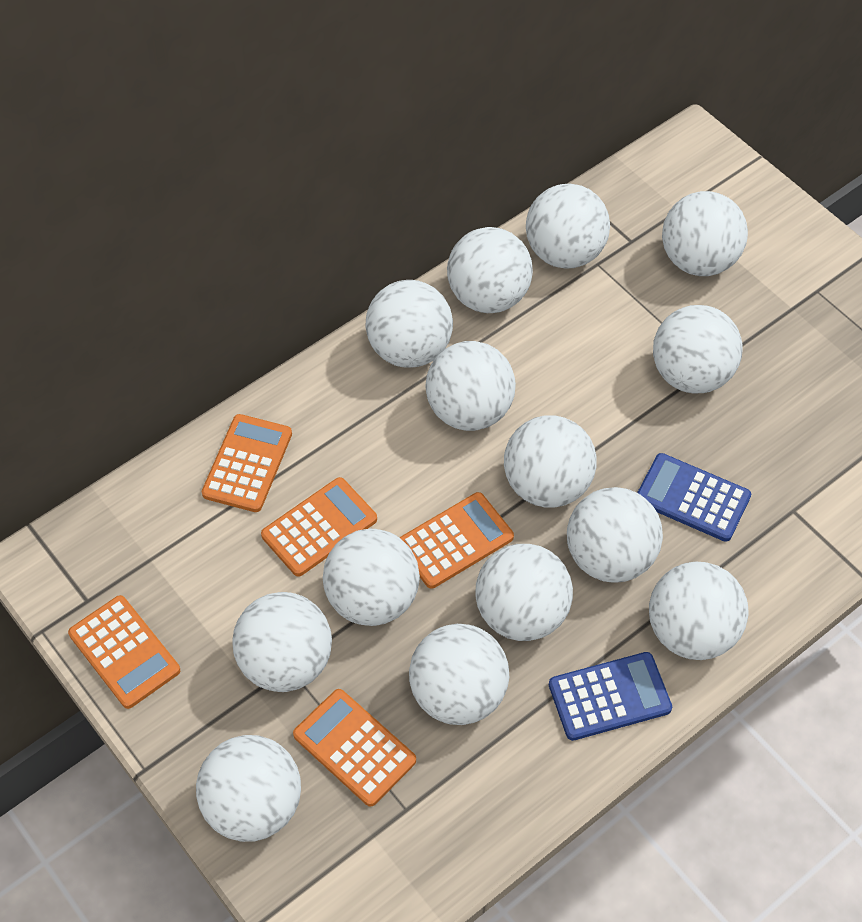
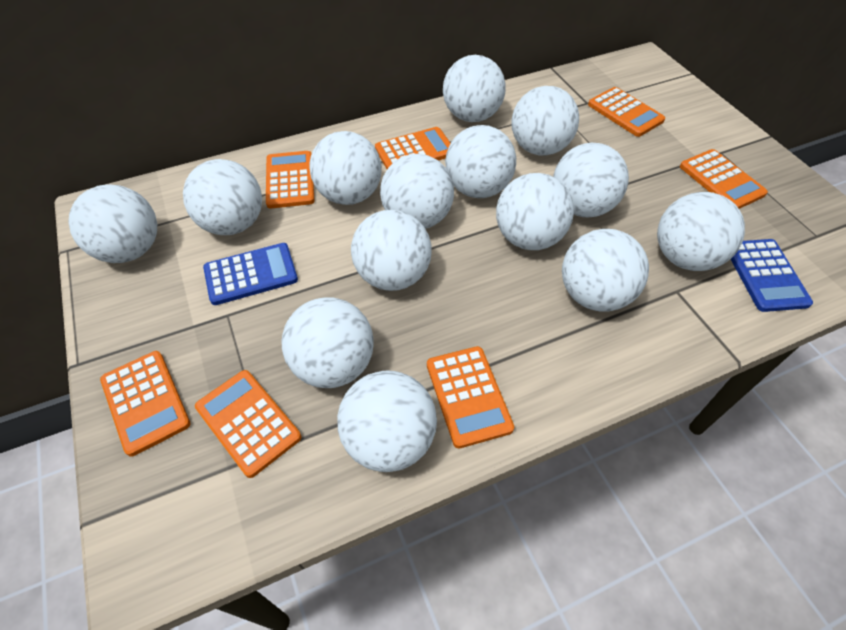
orange calculator: 5 -> 7

